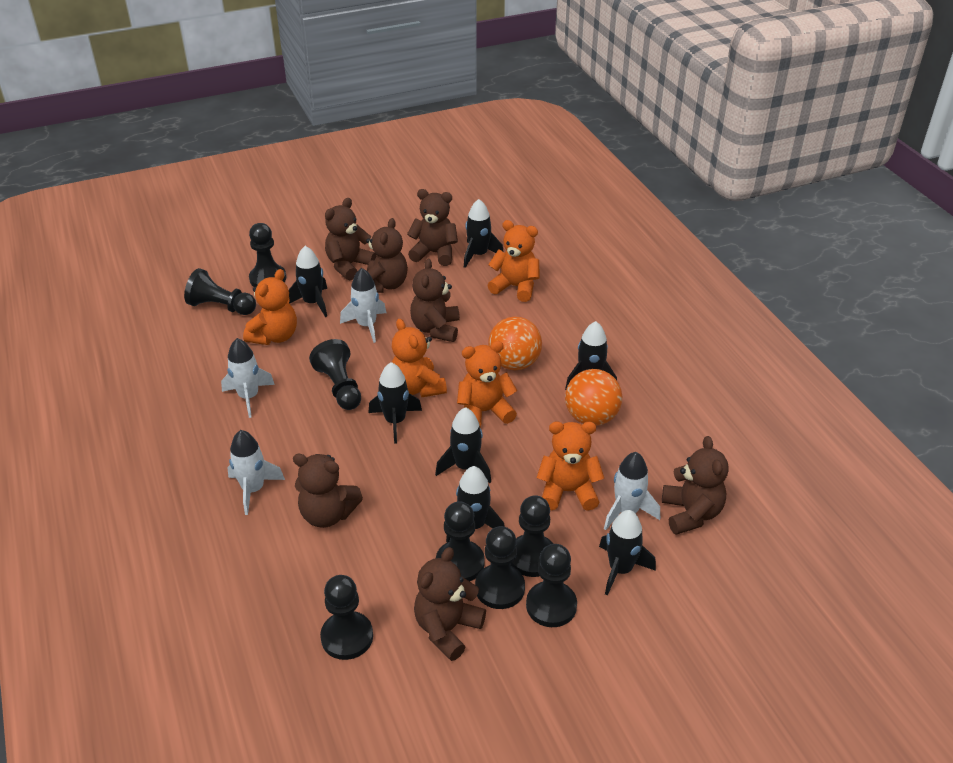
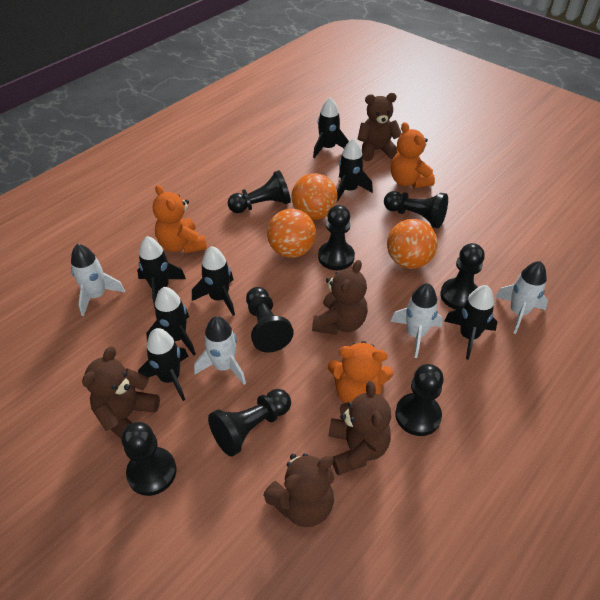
brown teddy bear: 7 -> 5
orange ball: 2 -> 3
orange teddy bear: 5 -> 3

